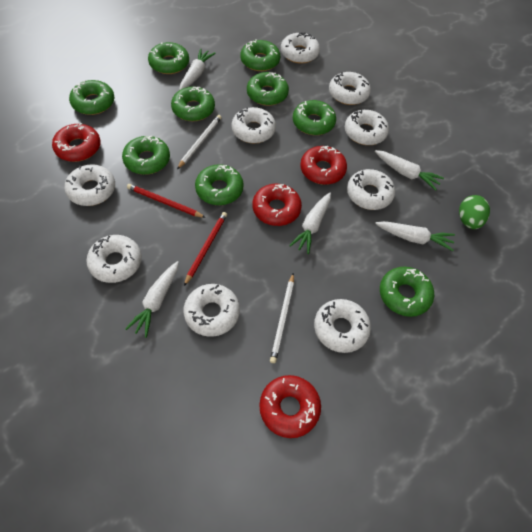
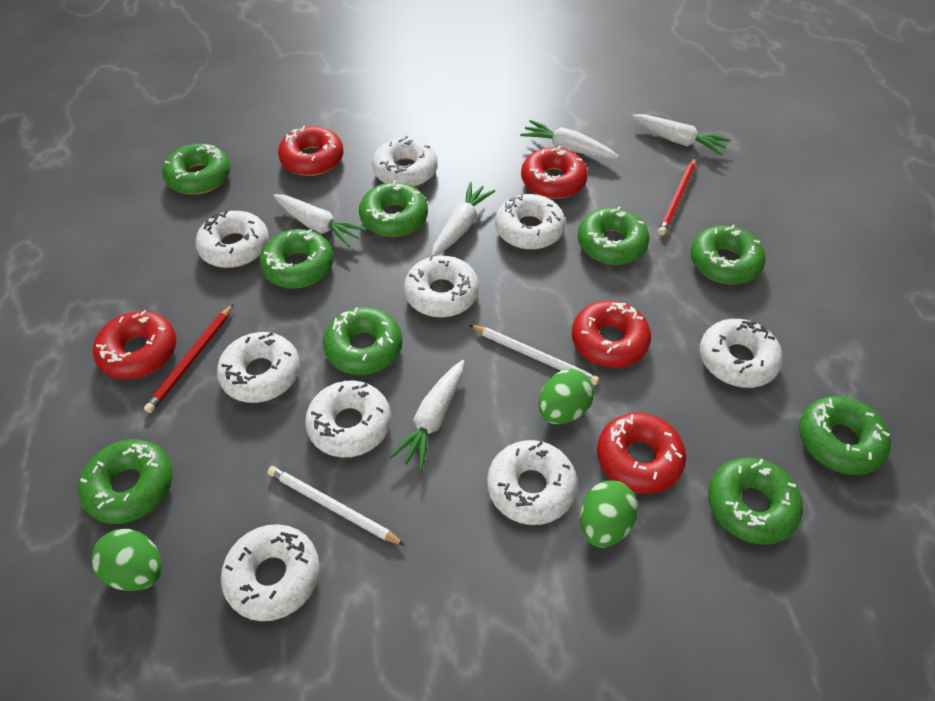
green egg: 1 -> 3
red donut: 4 -> 5

